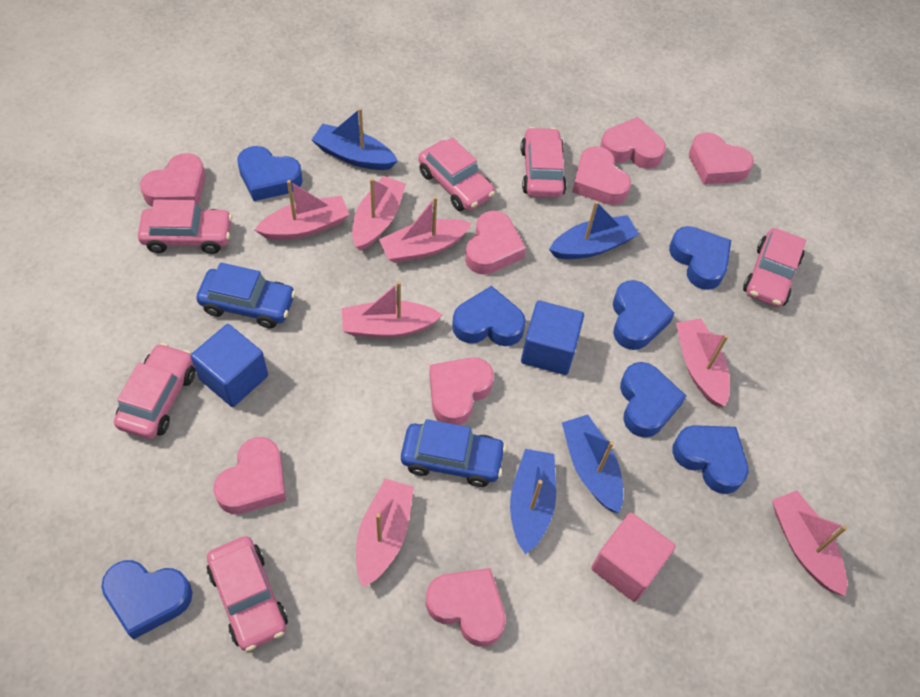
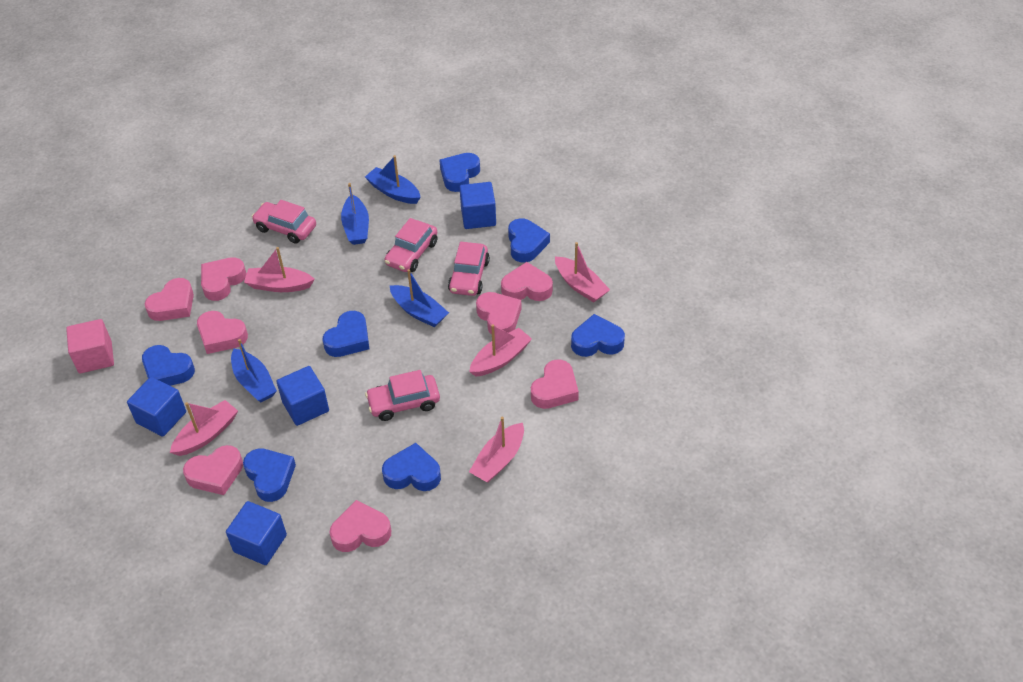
blue car: 2 -> 0
blue cube: 2 -> 4
pink boat: 7 -> 5
pink car: 6 -> 4

